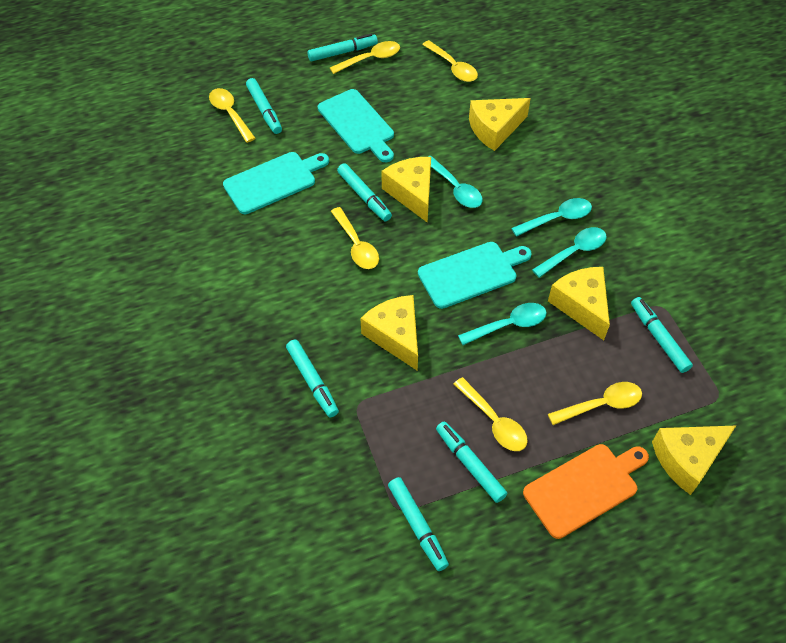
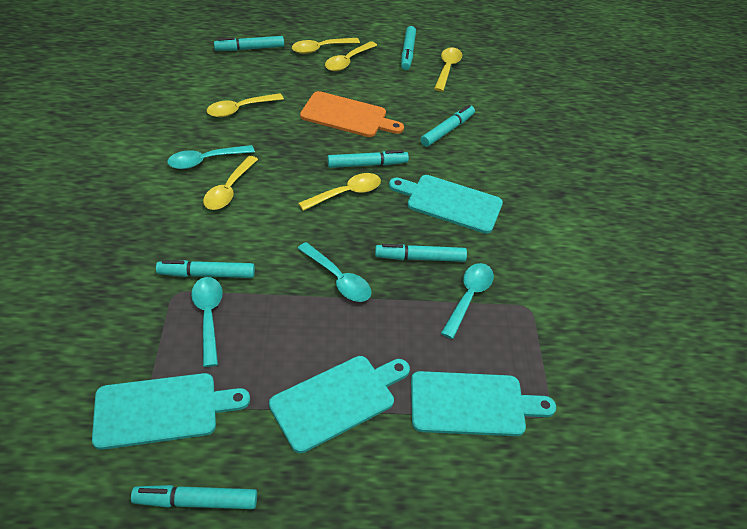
turquoise cutting board: 3 -> 4
yellow cheese: 5 -> 0

